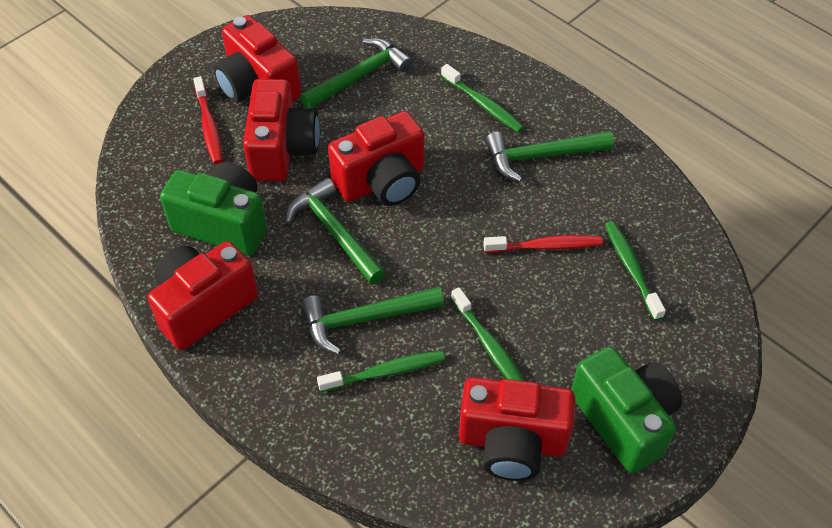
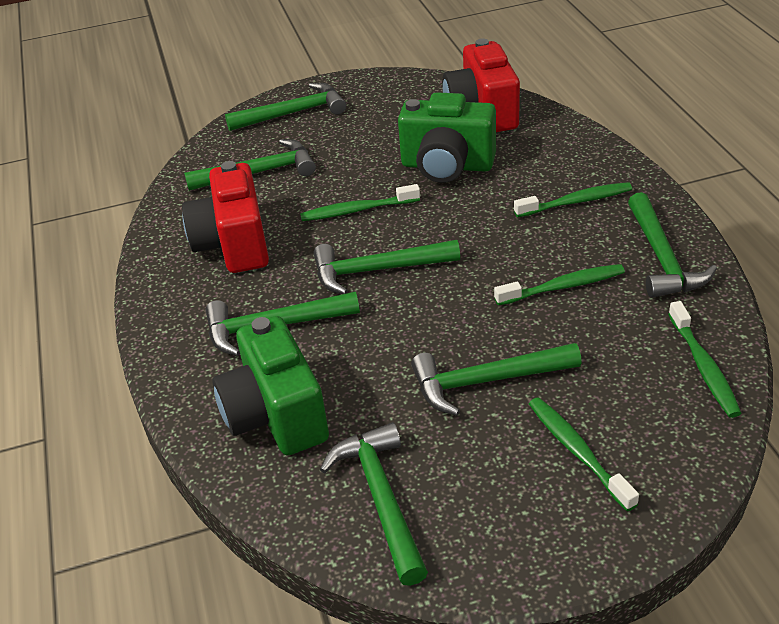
green hammer: 4 -> 7
green toothbrush: 4 -> 5
red camera: 5 -> 2
red toothbrush: 2 -> 0

